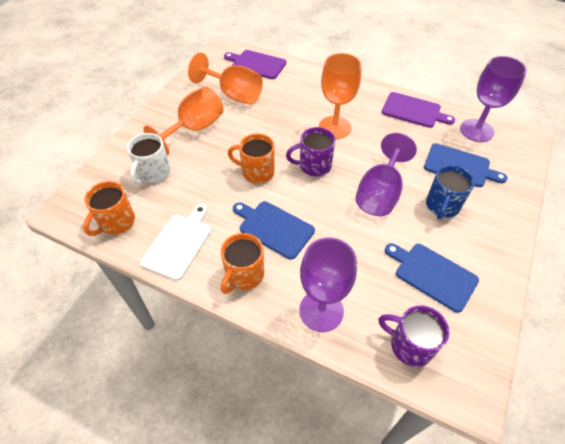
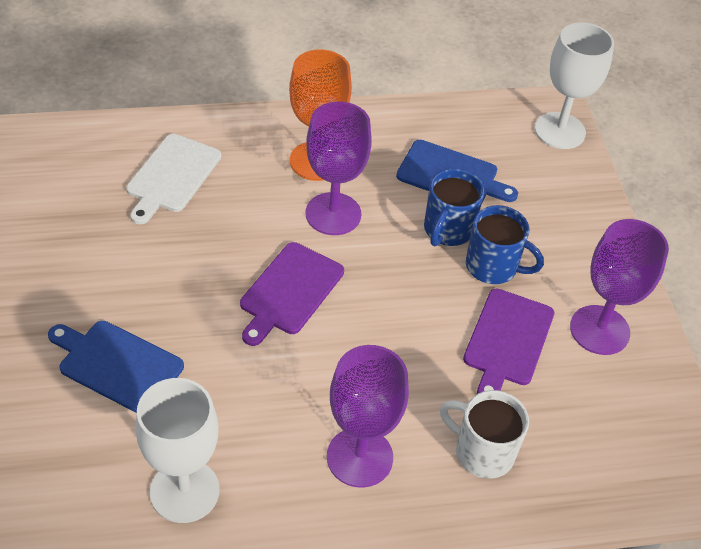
blue cutting board: 3 -> 2
blue mug: 1 -> 2
orange goblet: 3 -> 1
orange mug: 3 -> 0
purple mug: 2 -> 0
white goblet: 0 -> 2

